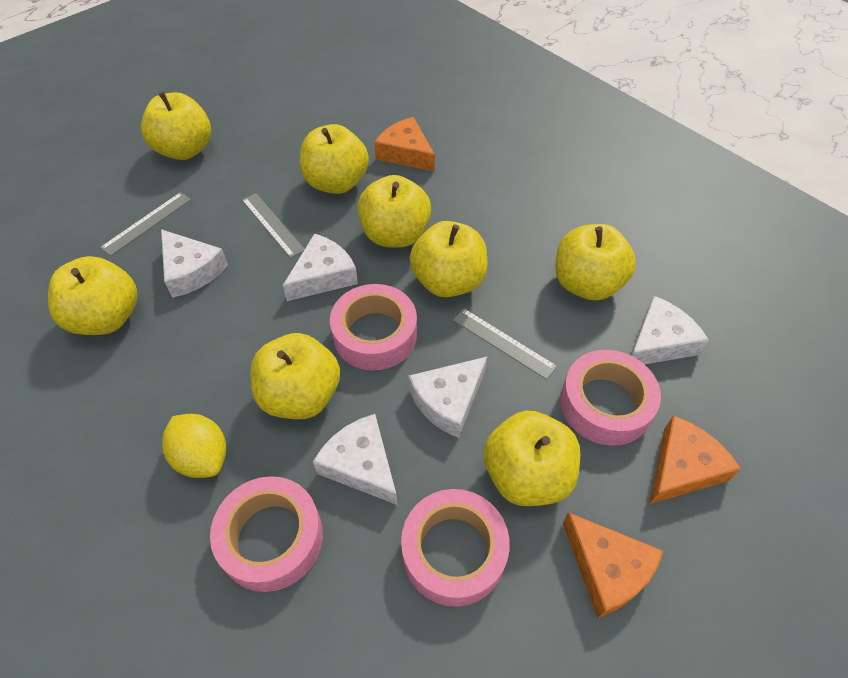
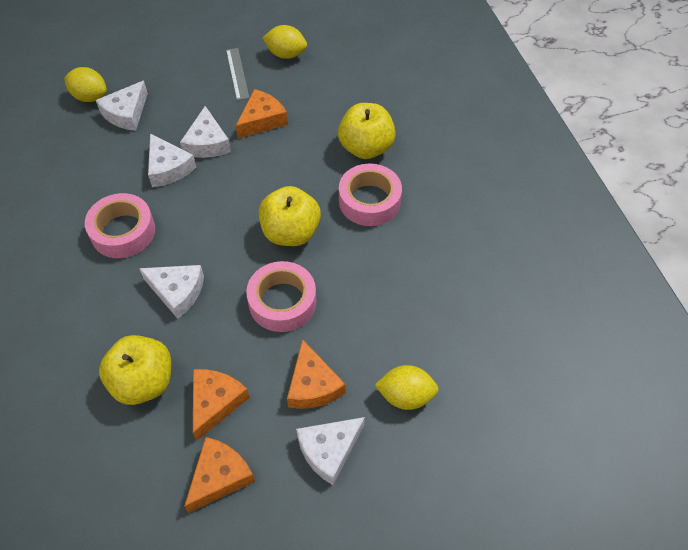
grey ruler: 3 -> 1
orange cheese: 3 -> 4
pink tape: 4 -> 3
yellow apple: 8 -> 3
yellow lemon: 1 -> 3

